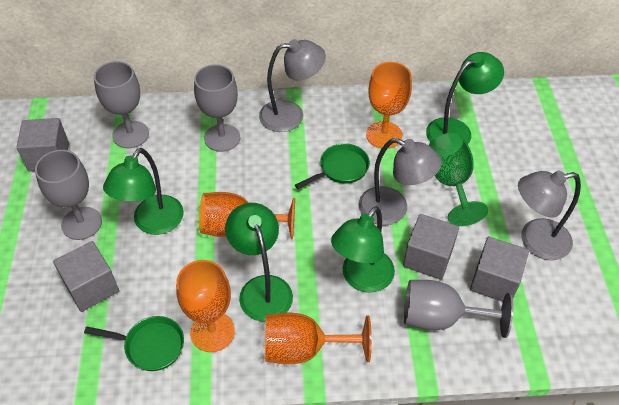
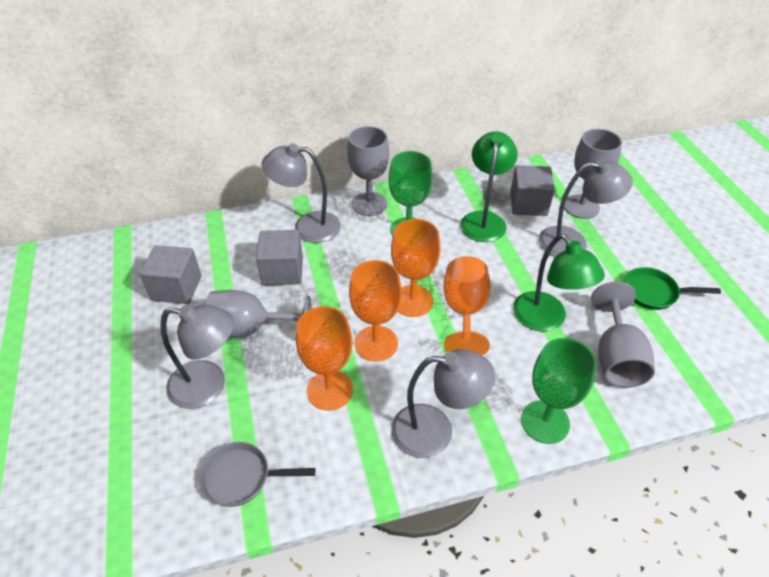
green goblet: 1 -> 2
green lamp: 4 -> 2
green pan: 2 -> 1
grey cube: 4 -> 3
grey lamp: 3 -> 4
grey pan: 0 -> 1

